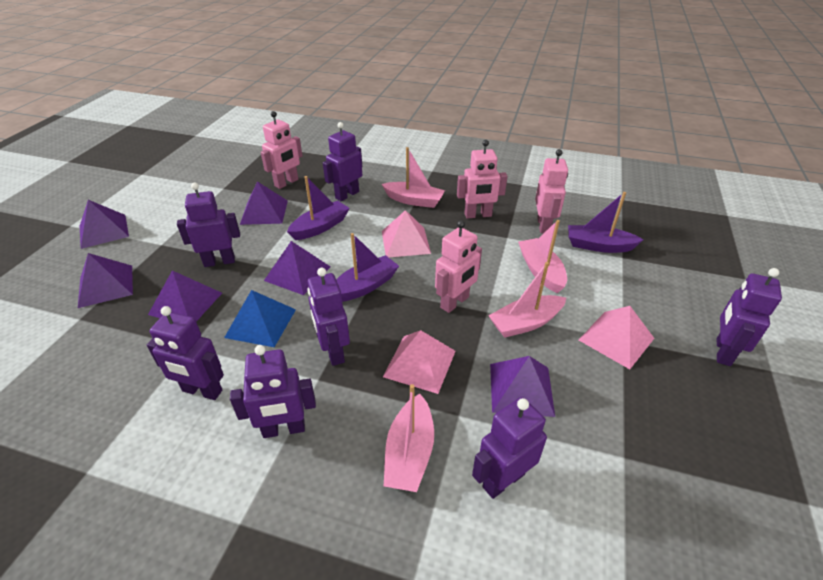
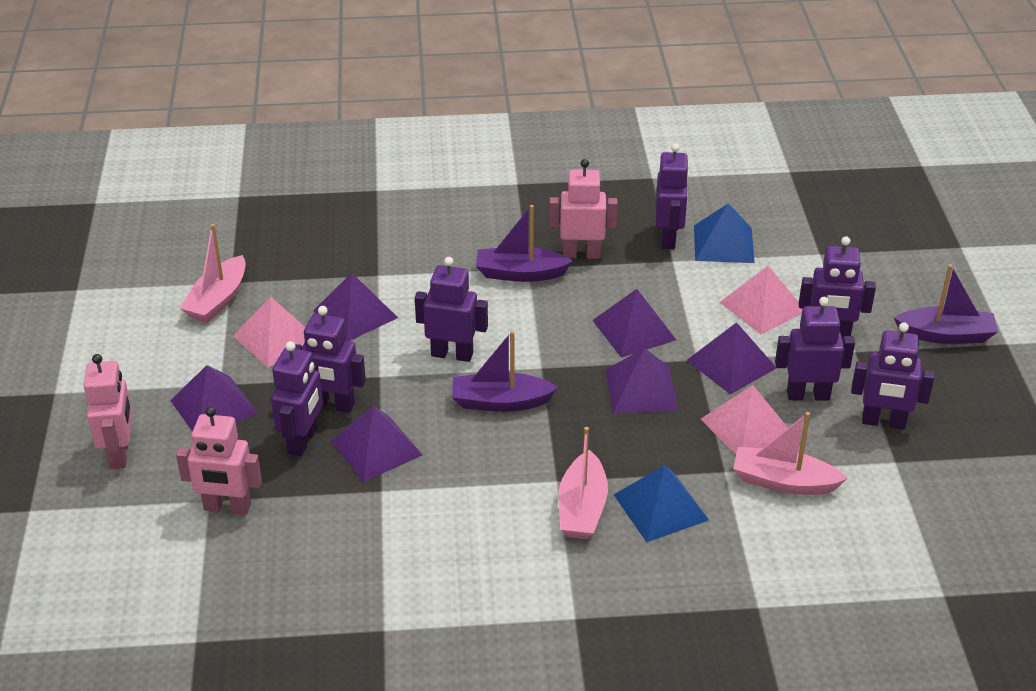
blue pyramid: 1 -> 2
pink boat: 4 -> 3
pink robot: 4 -> 3

